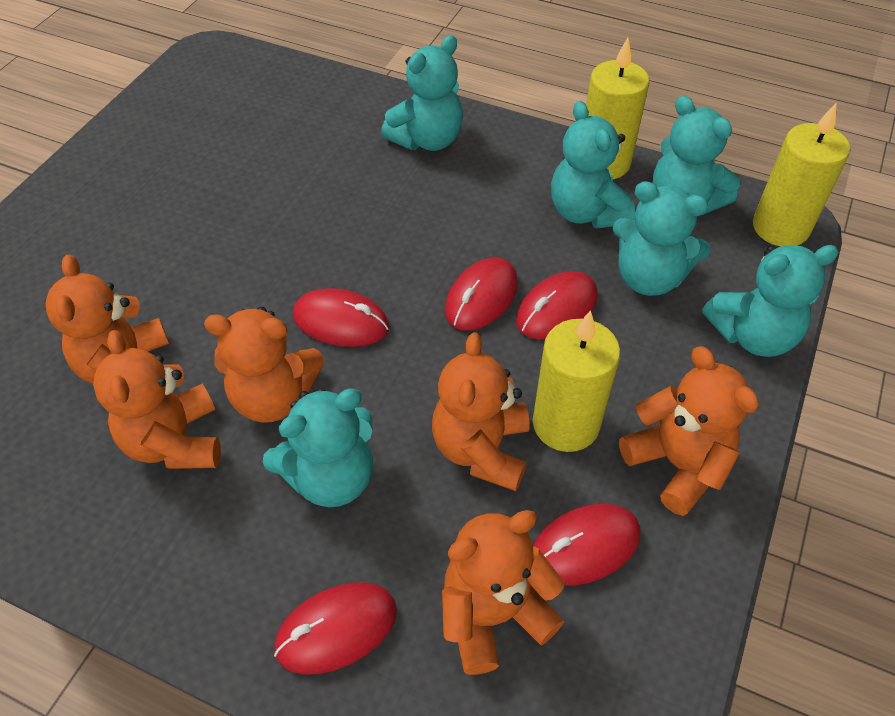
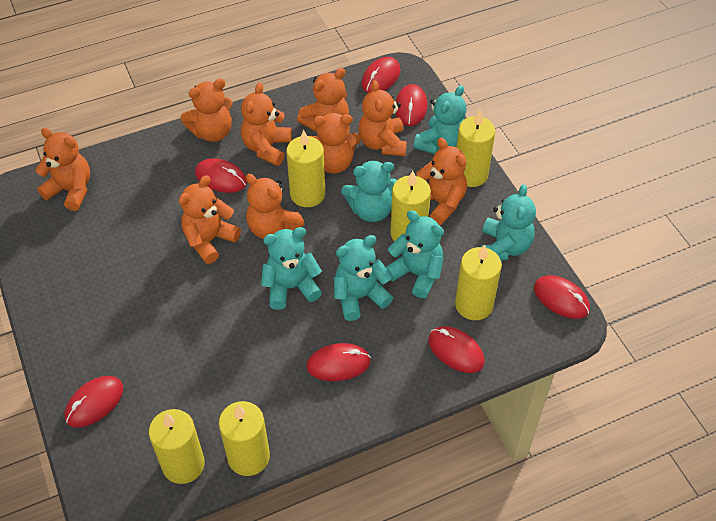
orange teddy bear: 6 -> 9
red mouse: 5 -> 7
yellow candle: 3 -> 6

